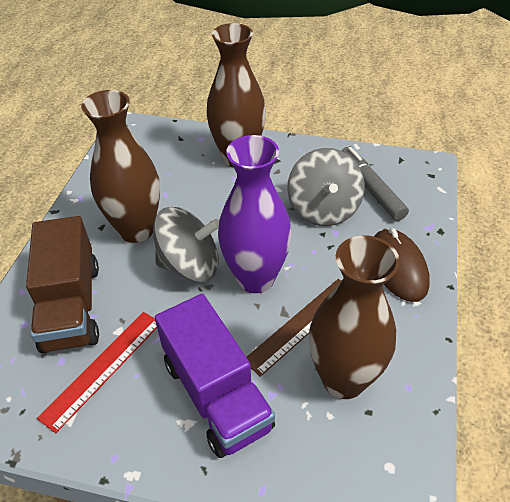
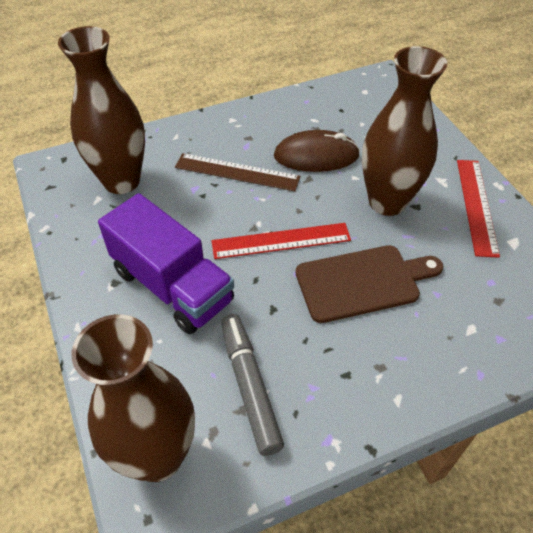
brown cutting board: 0 -> 1
brown truck: 1 -> 0
grey spinning top: 2 -> 0
purple vase: 1 -> 0
red ruler: 1 -> 2

